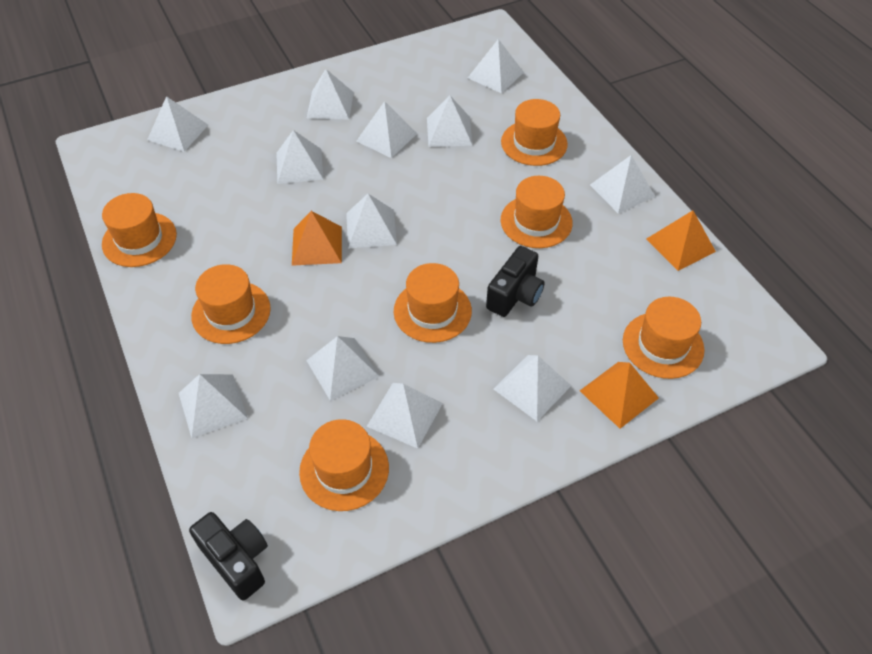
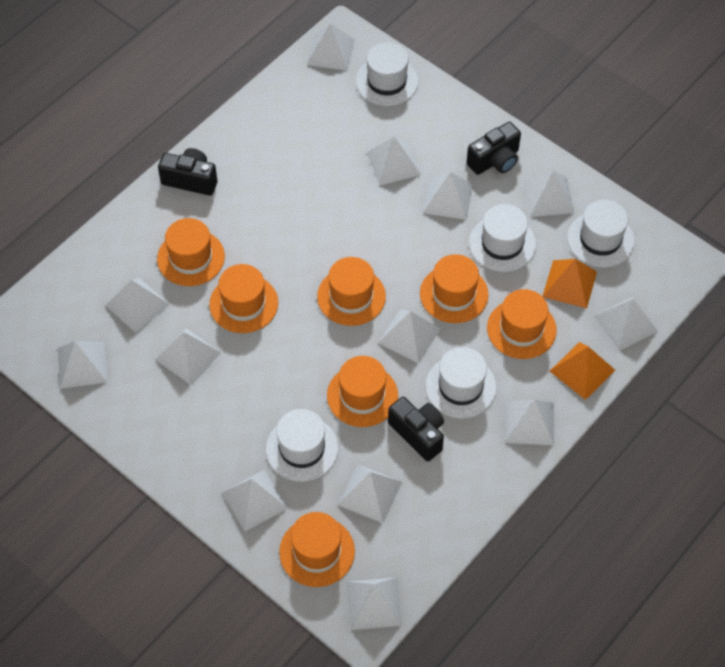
black camera: 2 -> 3
orange pyramid: 3 -> 2
white hat: 0 -> 5
white pyramid: 12 -> 13

